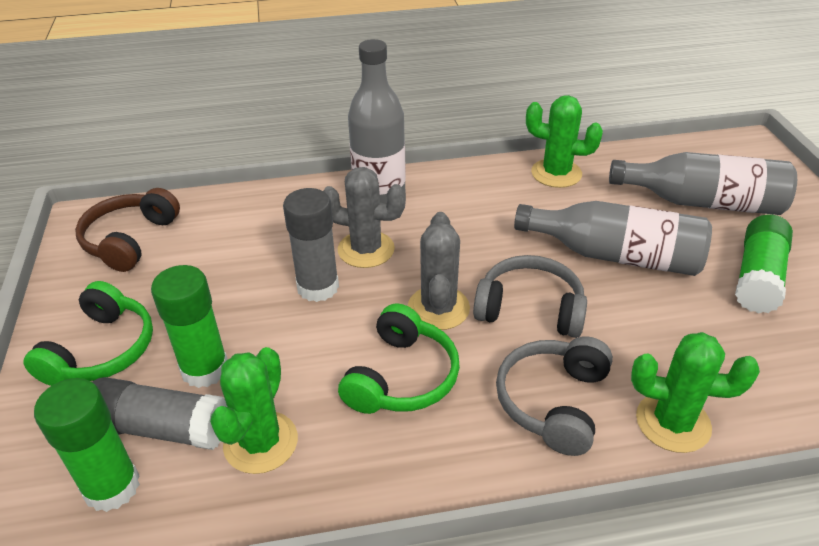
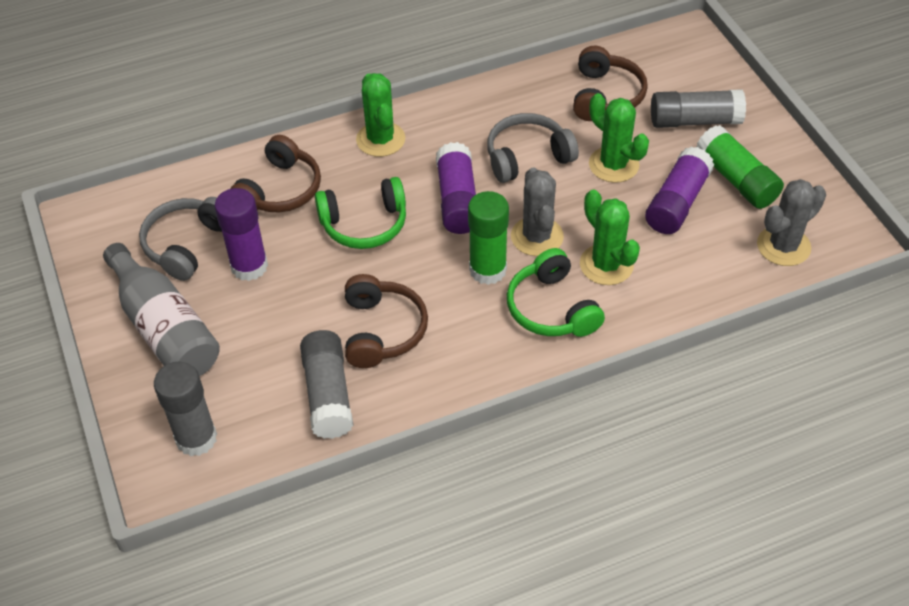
brown headphones: 1 -> 3
green glue stick: 3 -> 2
grey bottle: 3 -> 1
grey glue stick: 2 -> 3
purple glue stick: 0 -> 3

